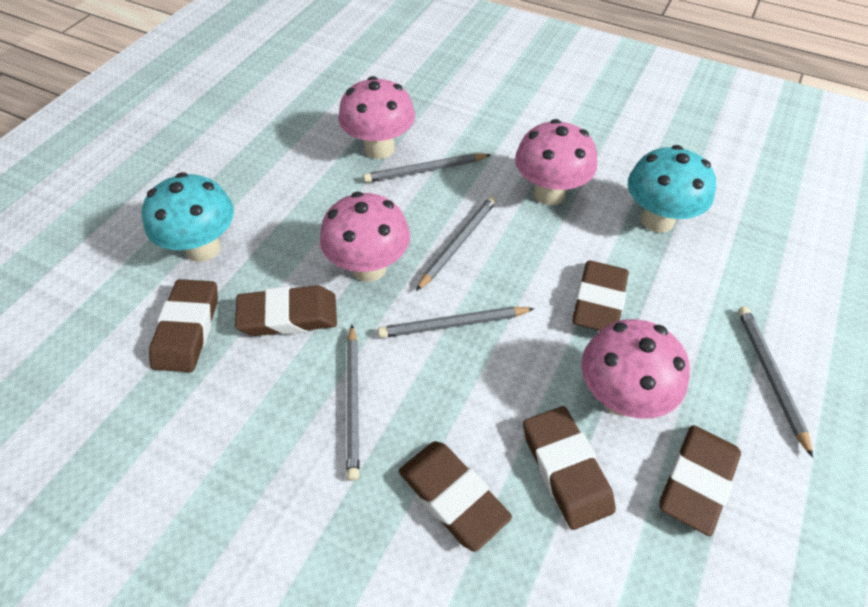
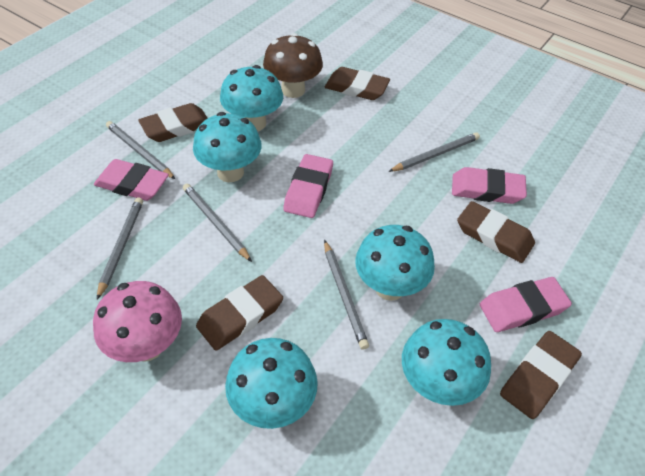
brown eraser: 6 -> 5
brown mushroom: 0 -> 1
pink eraser: 0 -> 4
pink mushroom: 4 -> 1
turquoise mushroom: 2 -> 5

